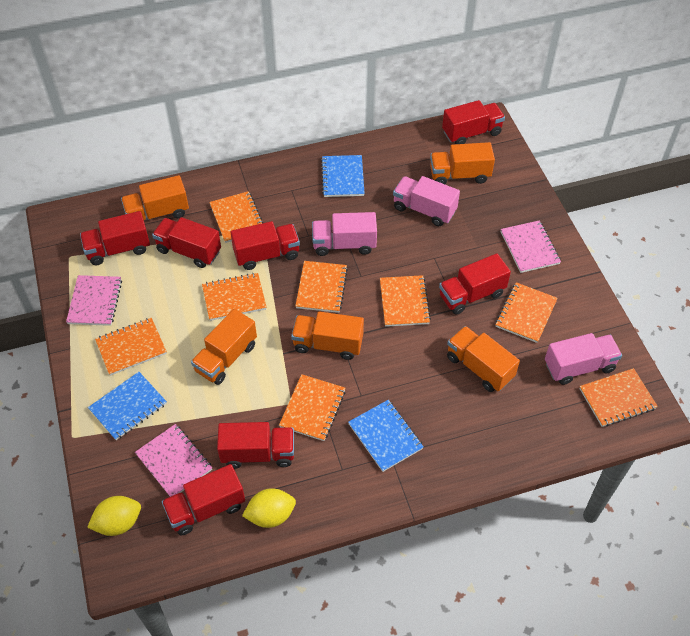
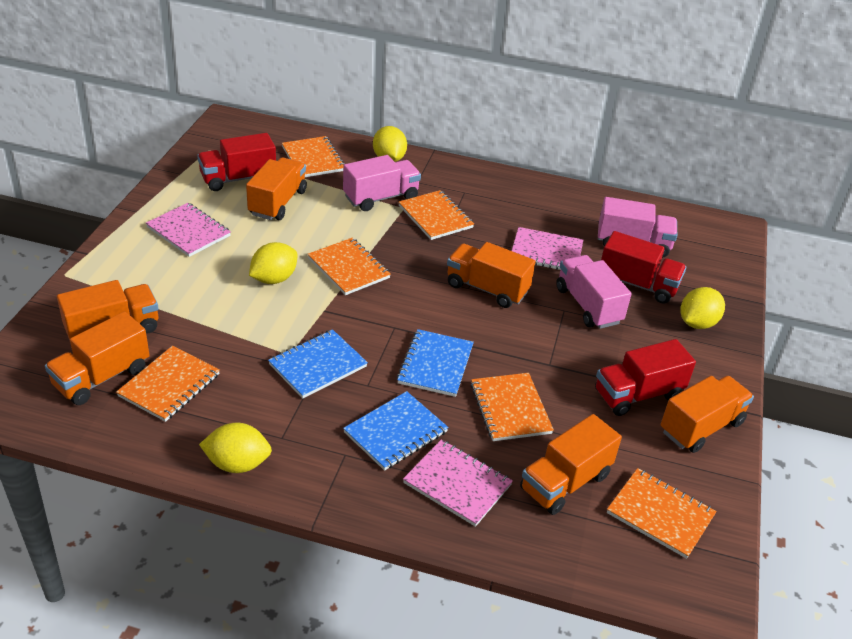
orange notebook: 8 -> 6
orange truck: 5 -> 6
red truck: 7 -> 3
yellow lemon: 2 -> 4

